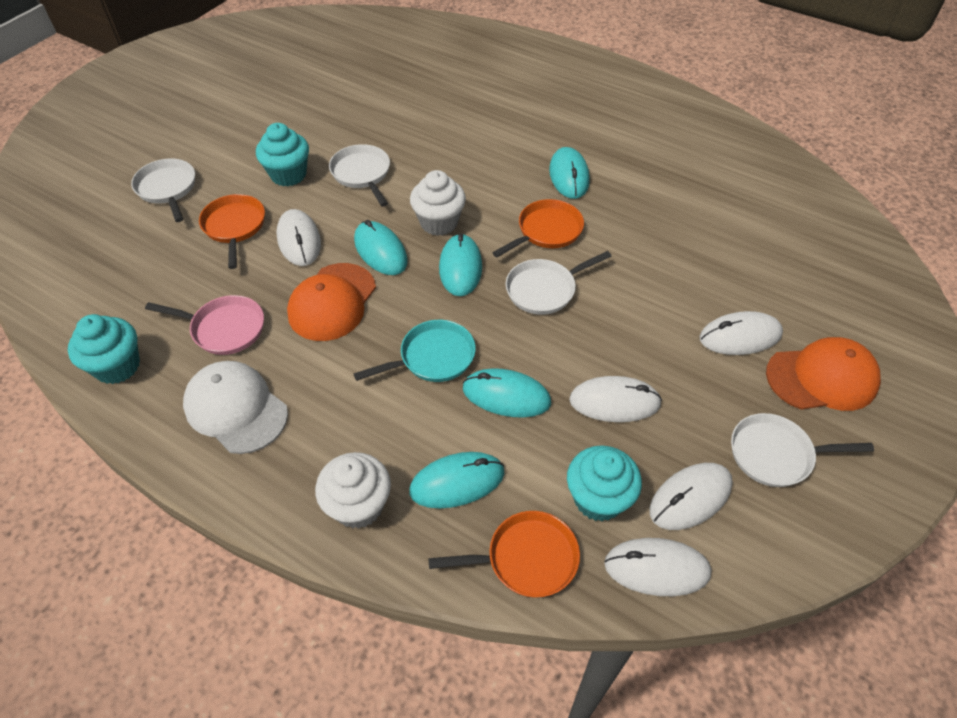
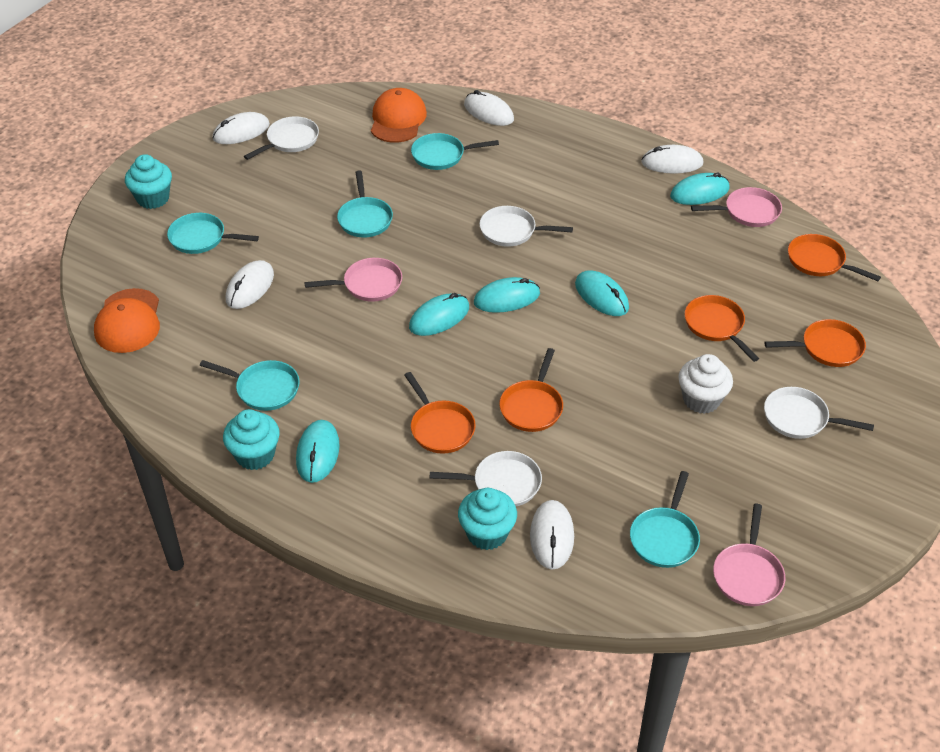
orange pan: 3 -> 5
pink pan: 1 -> 3
turquoise pan: 1 -> 5
white cap: 1 -> 0
white cupcake: 2 -> 1

